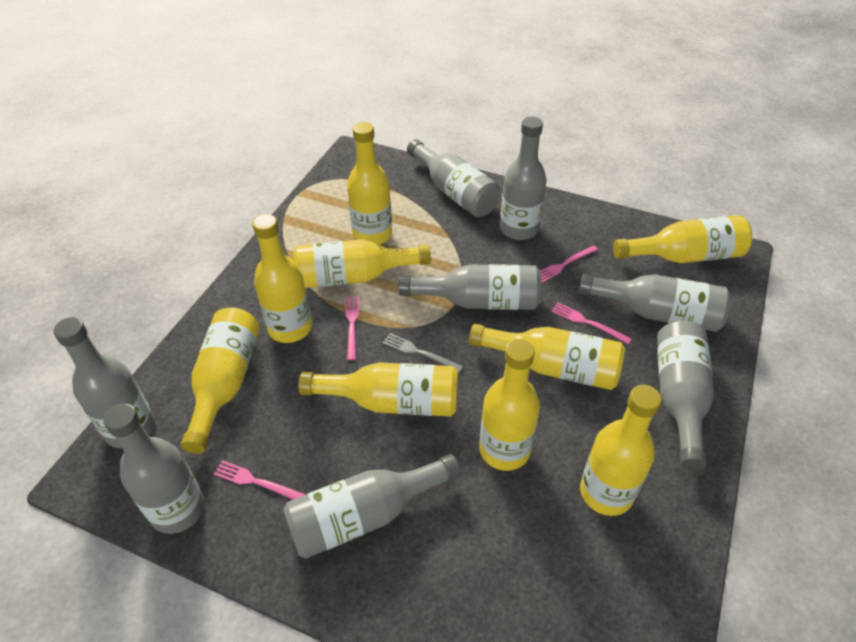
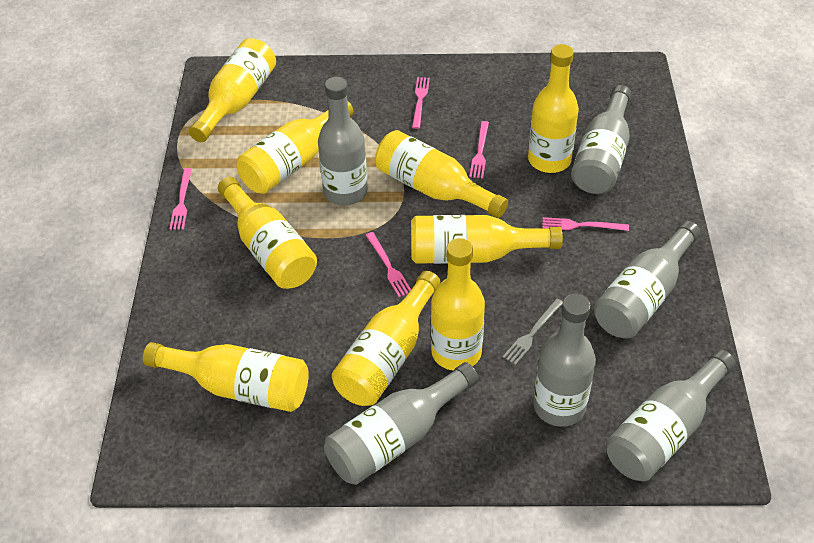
grey bottle: 8 -> 6
pink fork: 4 -> 5

